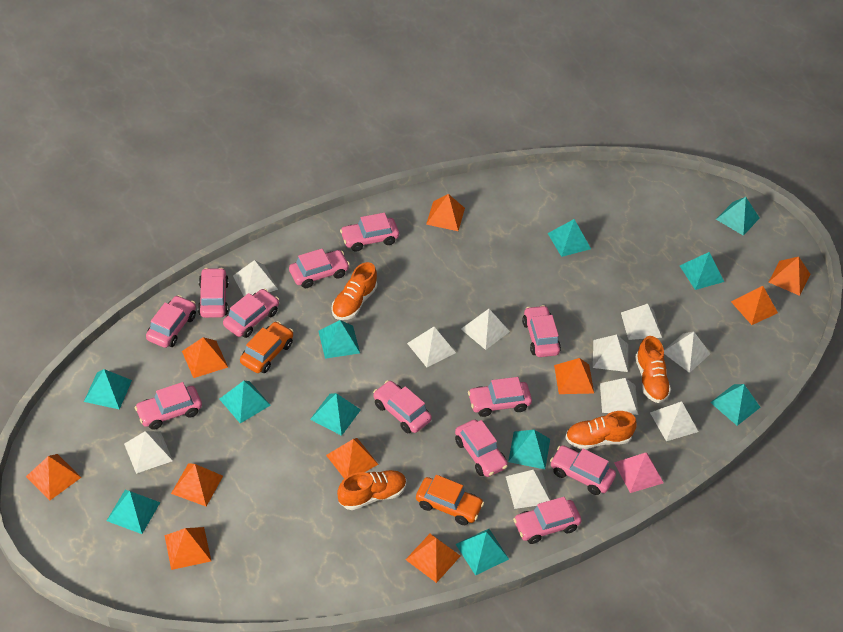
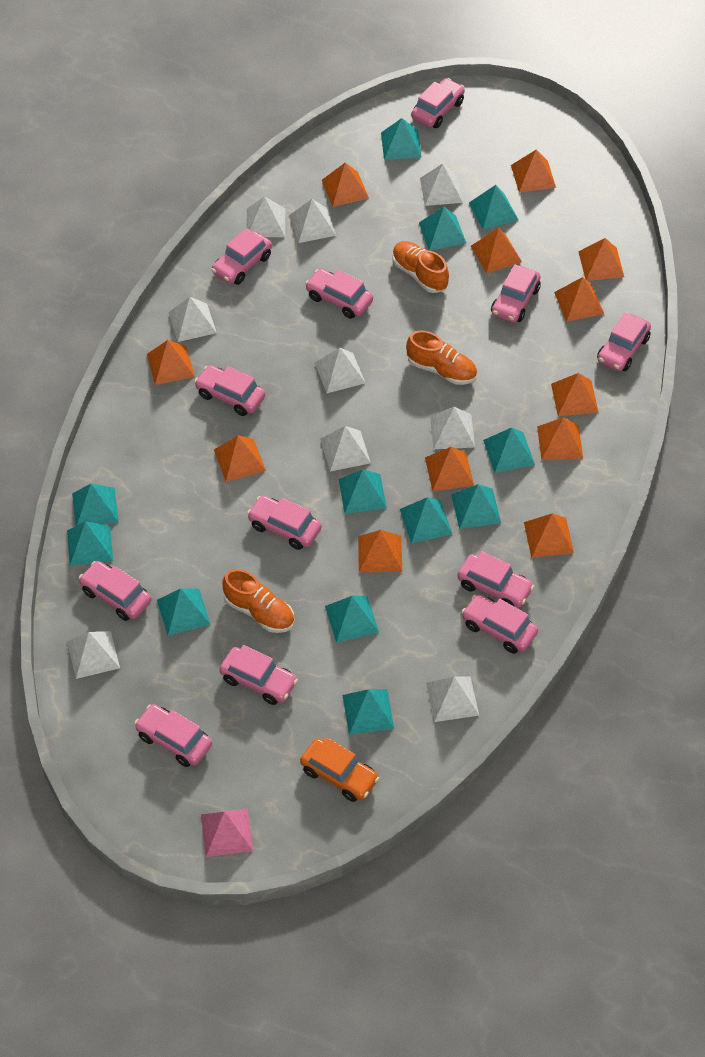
orange car: 2 -> 1
orange pyramid: 10 -> 12
orange shoe: 4 -> 3
turquoise pyramid: 11 -> 12
white pyramid: 10 -> 9

